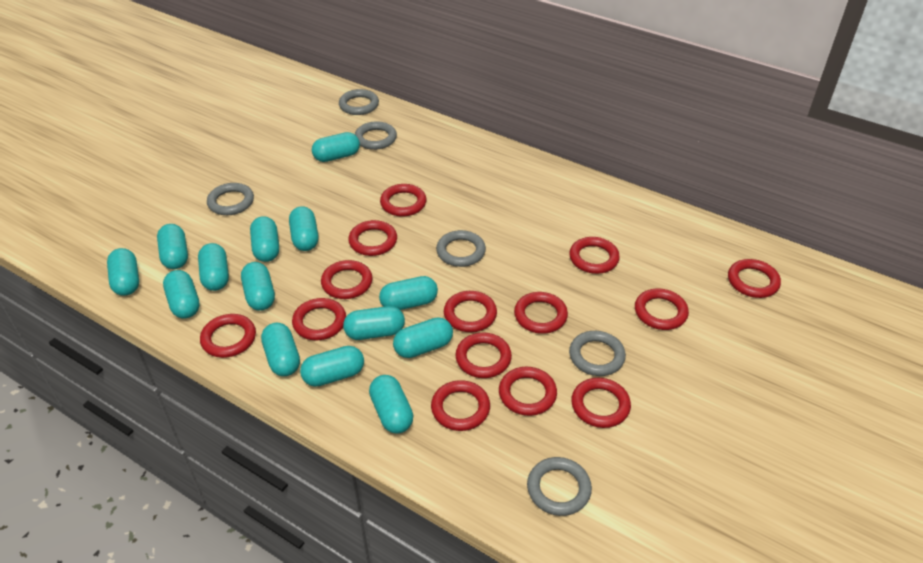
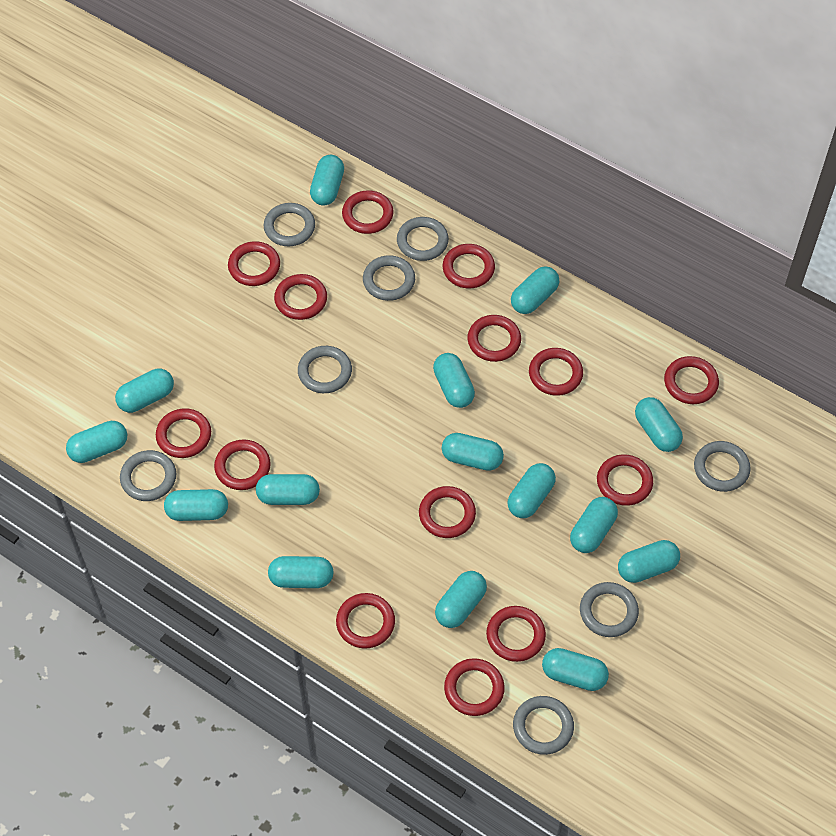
grey ring: 6 -> 8
turquoise capsule: 14 -> 15

